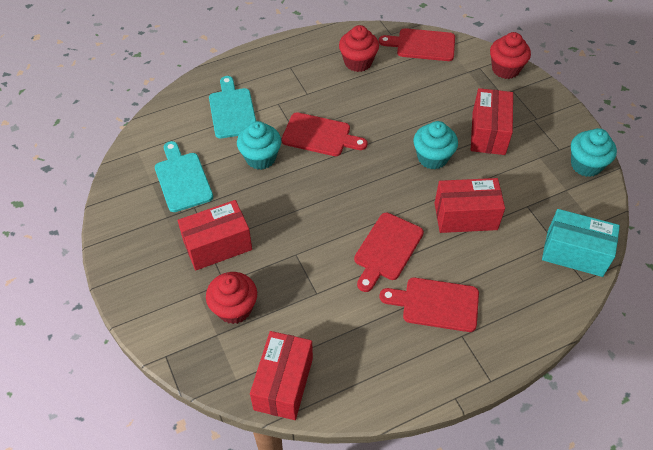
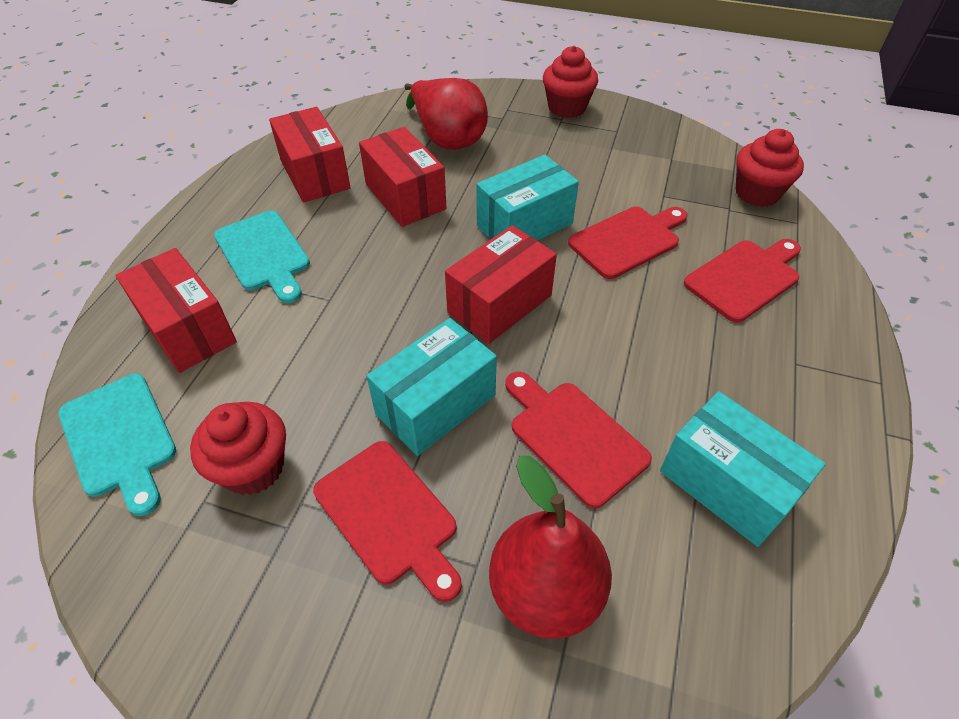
red pear: 0 -> 2
turquoise box: 1 -> 3
turquoise cupcake: 3 -> 0

